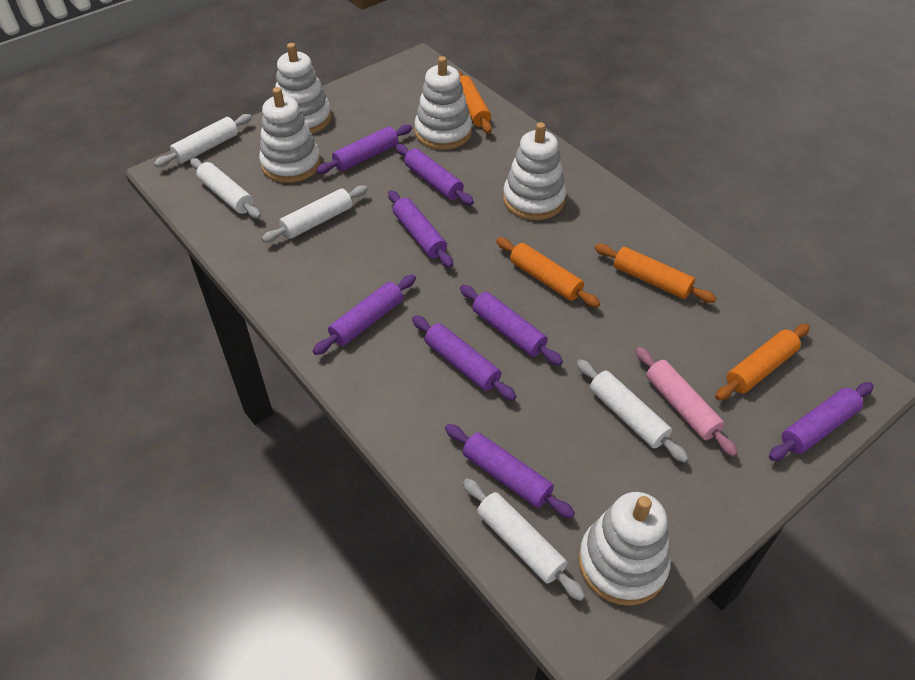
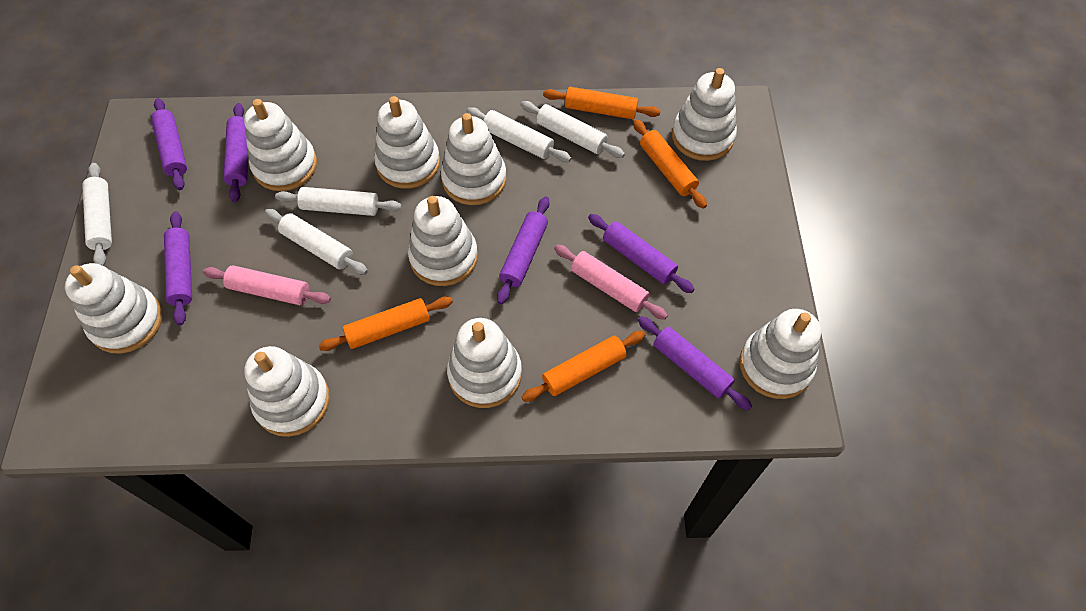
pink rolling pin: 1 -> 2
purple rolling pin: 8 -> 6
white stacking toy: 5 -> 9

